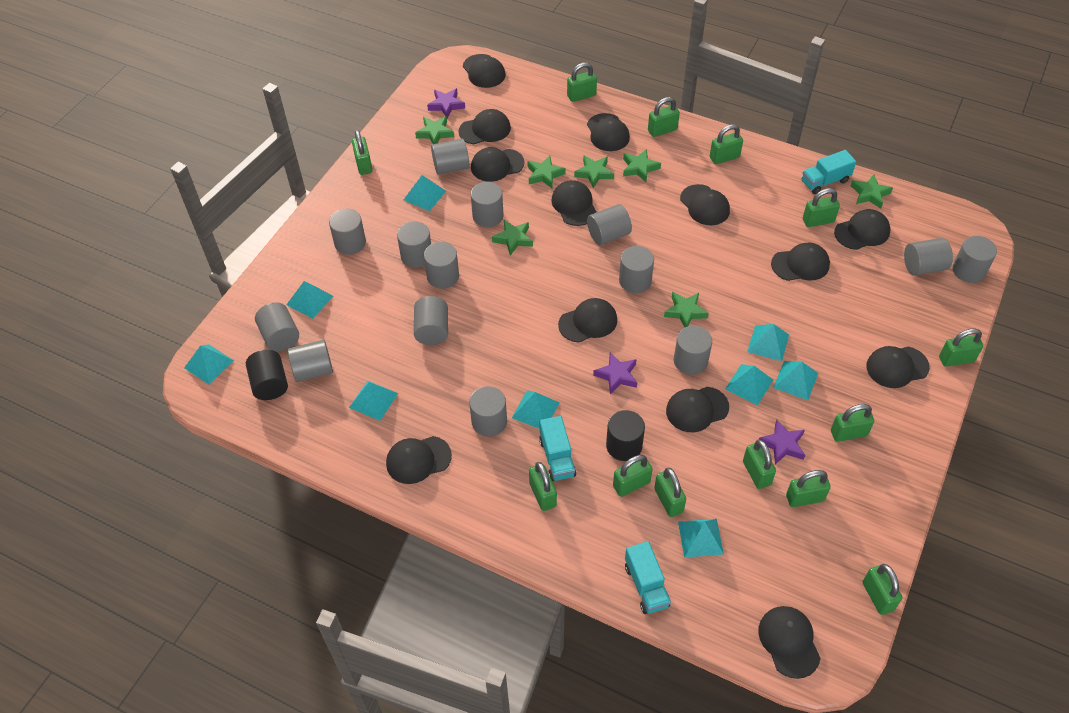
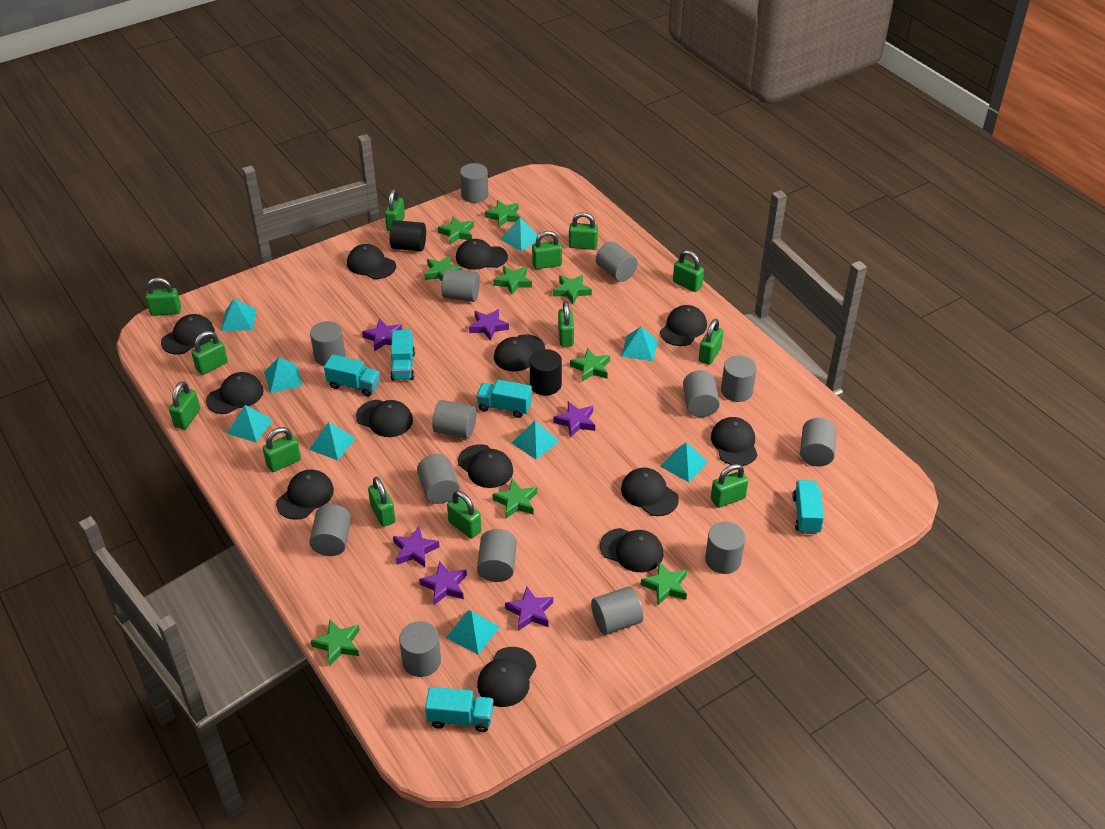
green star: 7 -> 9
purple star: 3 -> 6
turquoise truck: 3 -> 5

